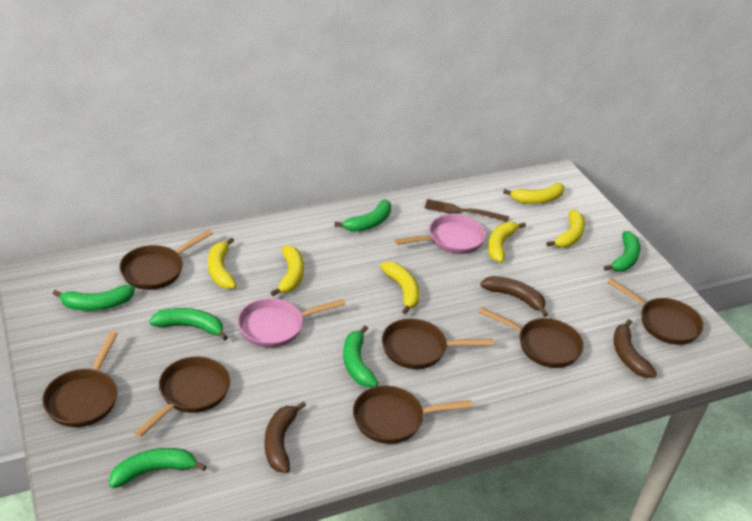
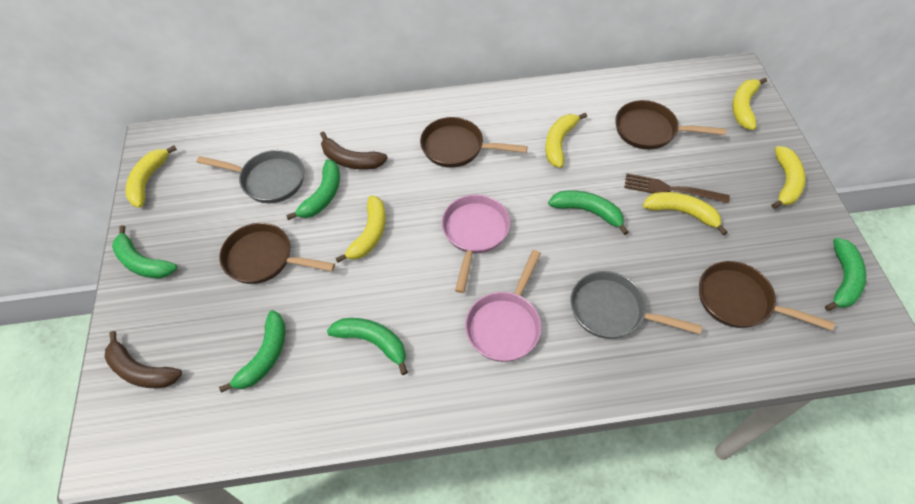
brown banana: 3 -> 2
brown pan: 7 -> 4
grey pan: 0 -> 2

